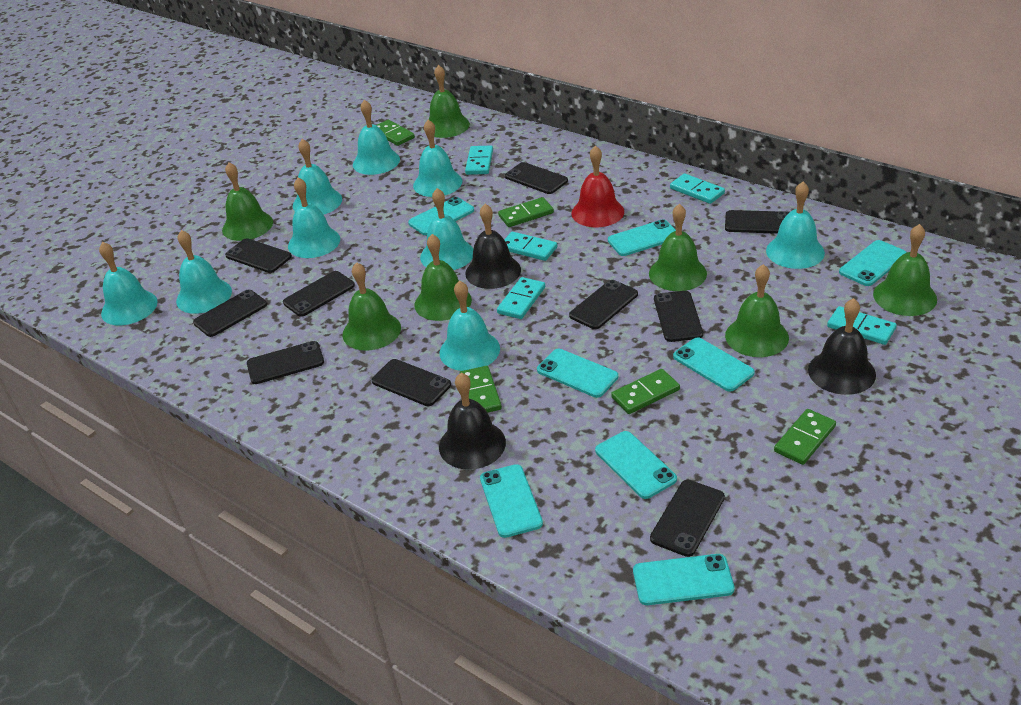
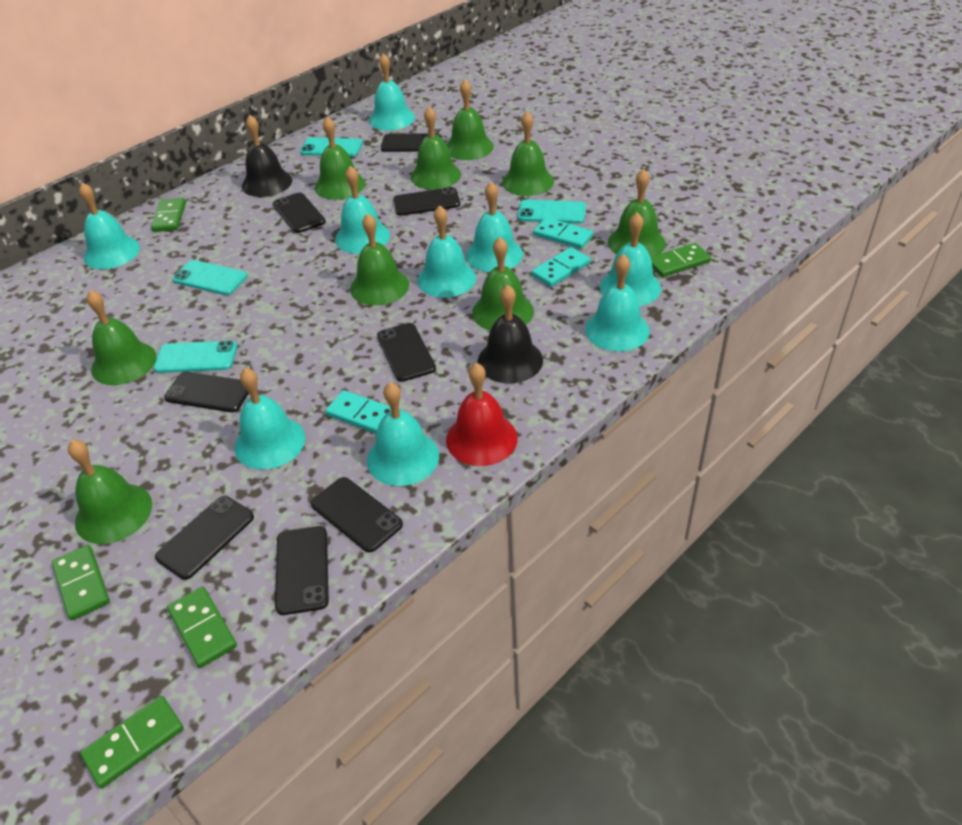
black bell: 3 -> 2
black phone: 10 -> 8
green bell: 7 -> 9
turquoise domino: 5 -> 3
turquoise phone: 8 -> 4

